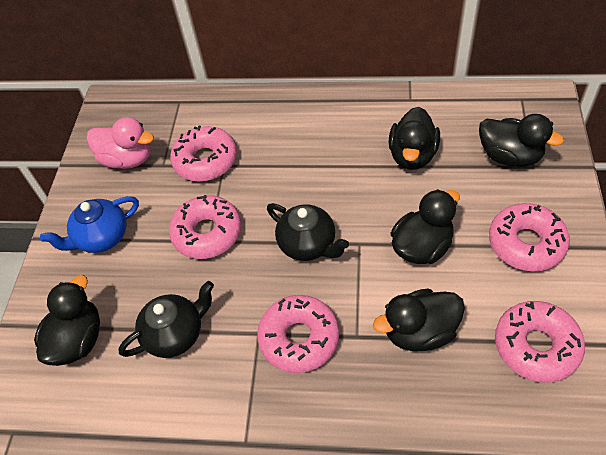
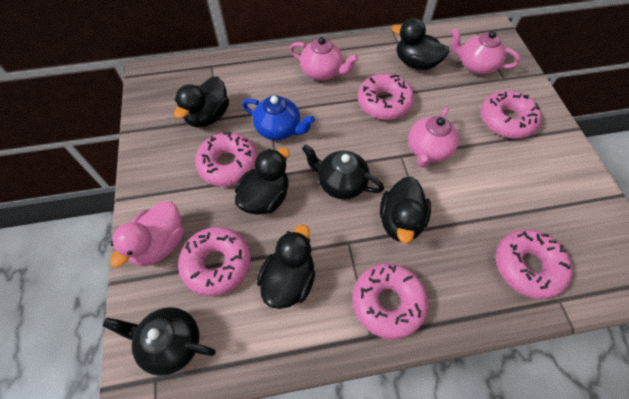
pink donut: 5 -> 6
pink teapot: 0 -> 3

